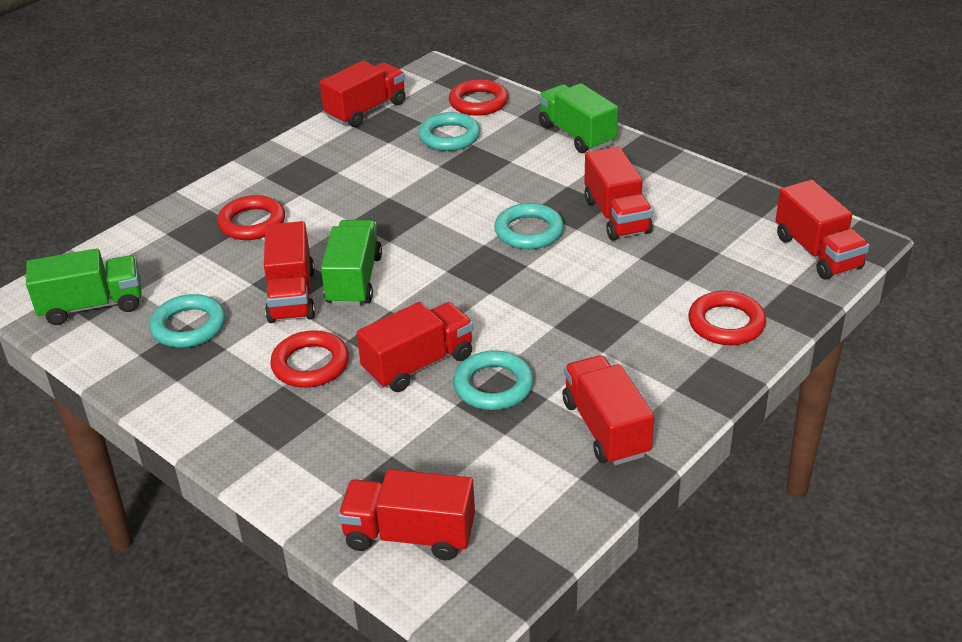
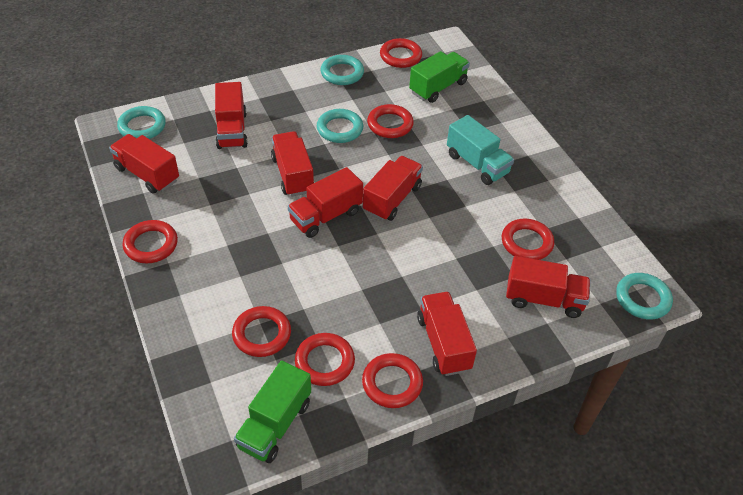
green truck: 3 -> 2
red ring: 4 -> 7
turquoise truck: 0 -> 1

